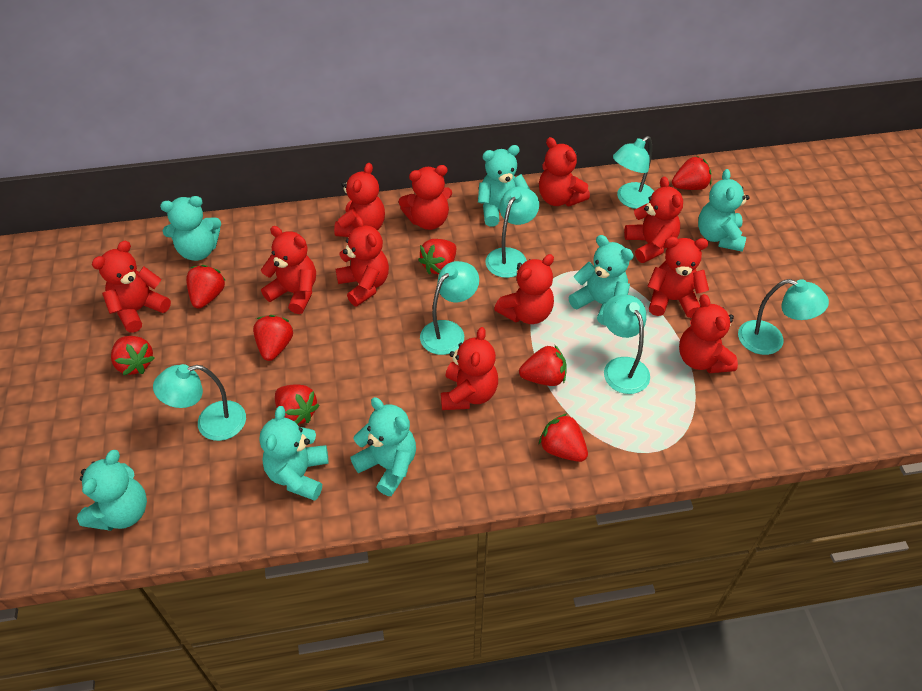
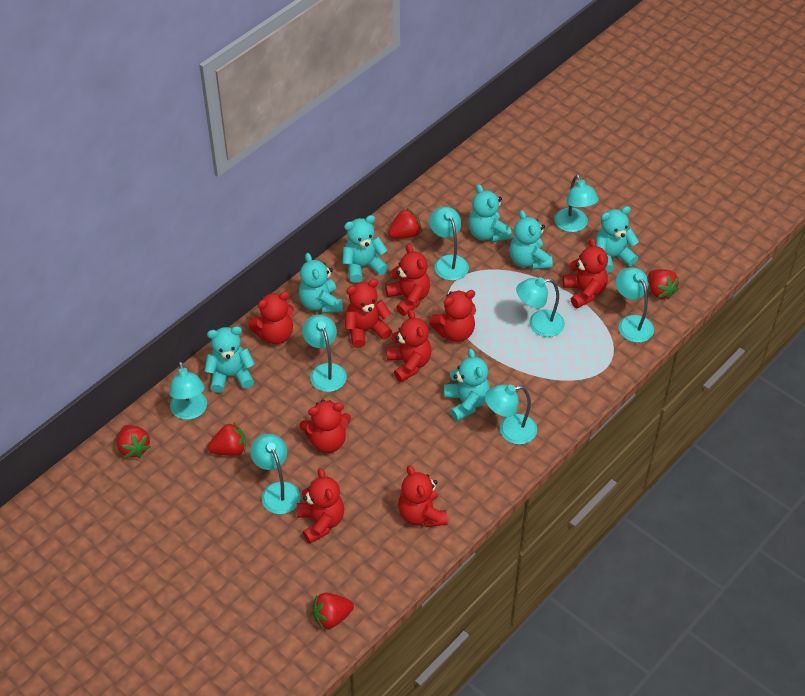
red strawberry: 8 -> 5
red teddy bear: 11 -> 9
turquoise lamp: 6 -> 8

